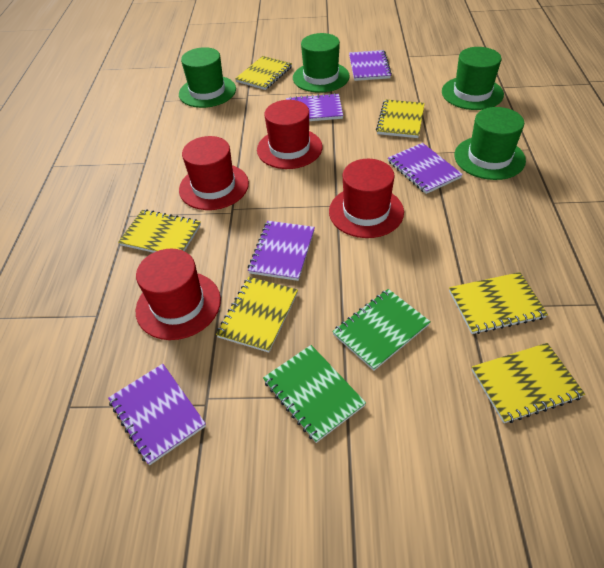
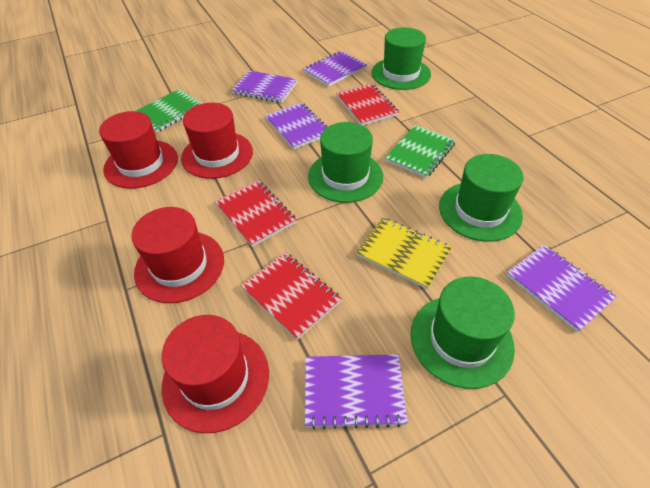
red notebook: 0 -> 3
yellow notebook: 6 -> 1

